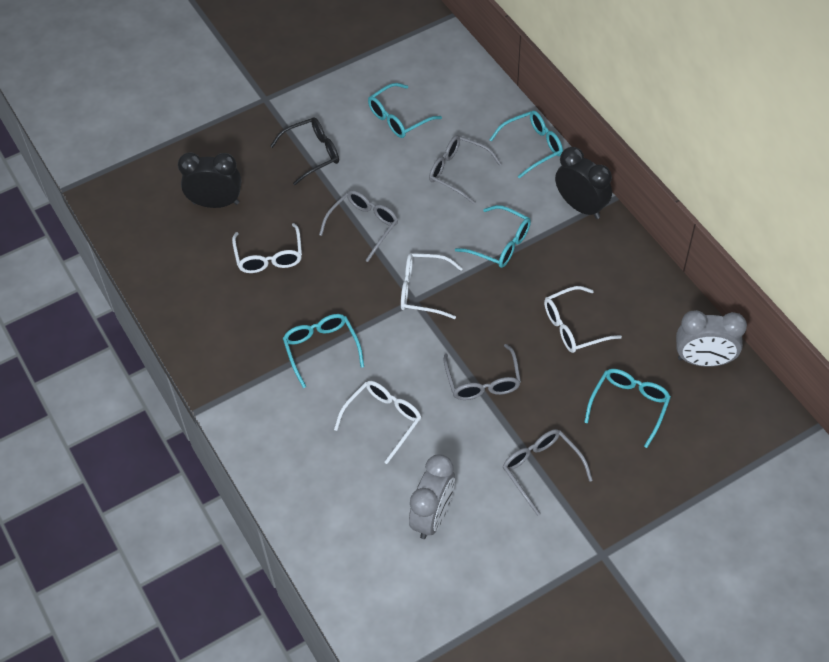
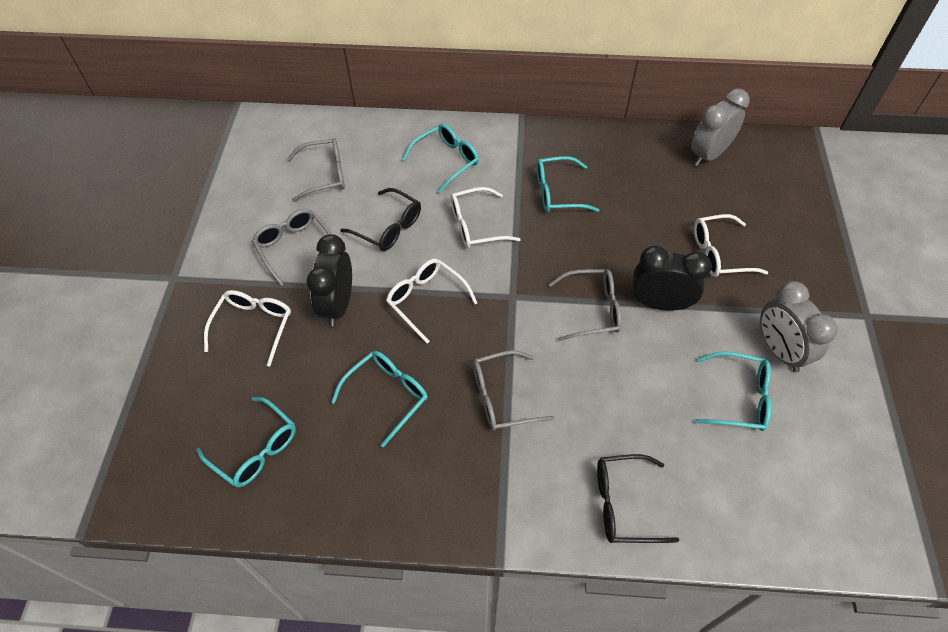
black glasses: 1 -> 2

